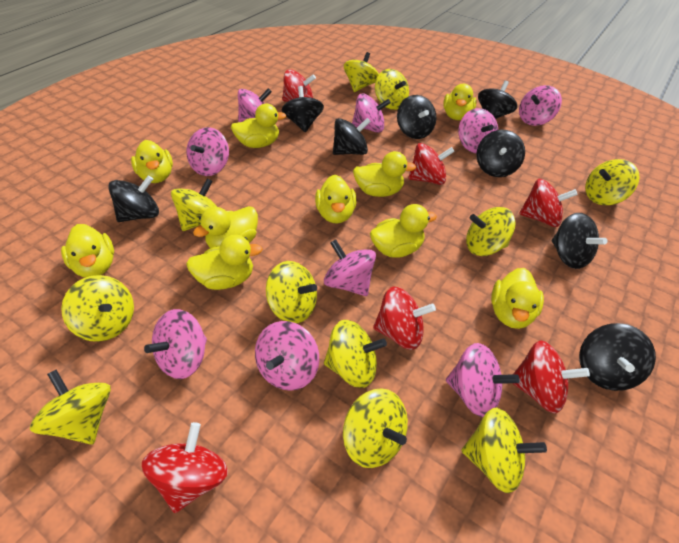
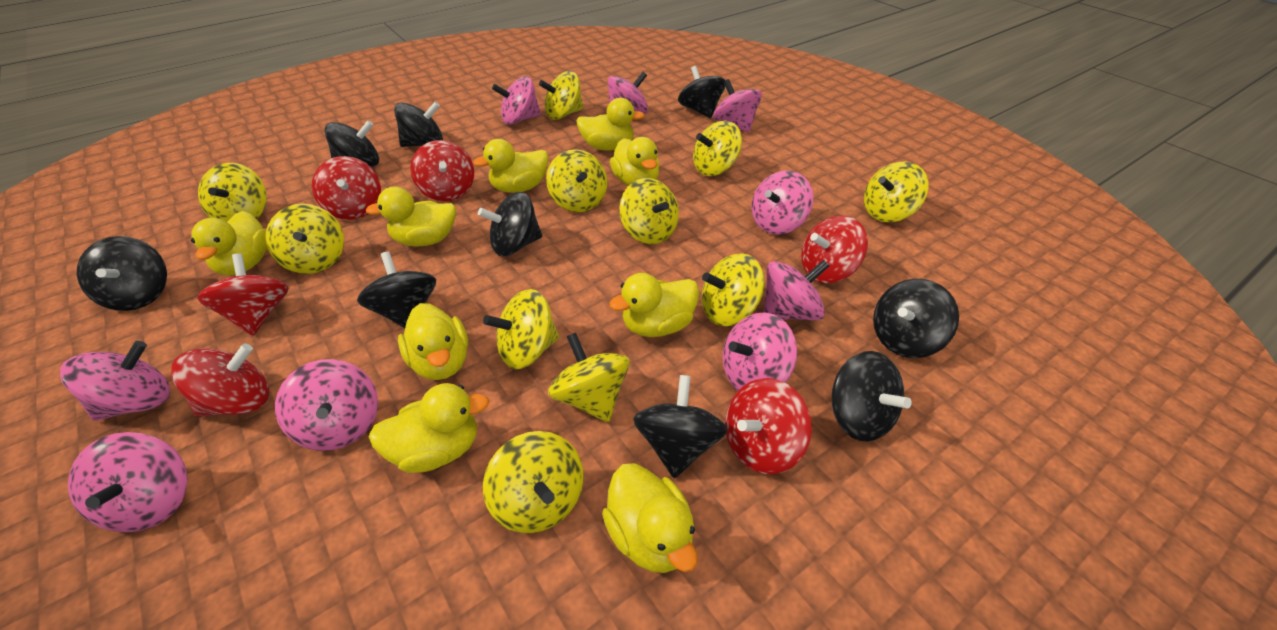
black spinning top: 8 -> 9
yellow duck: 10 -> 9

